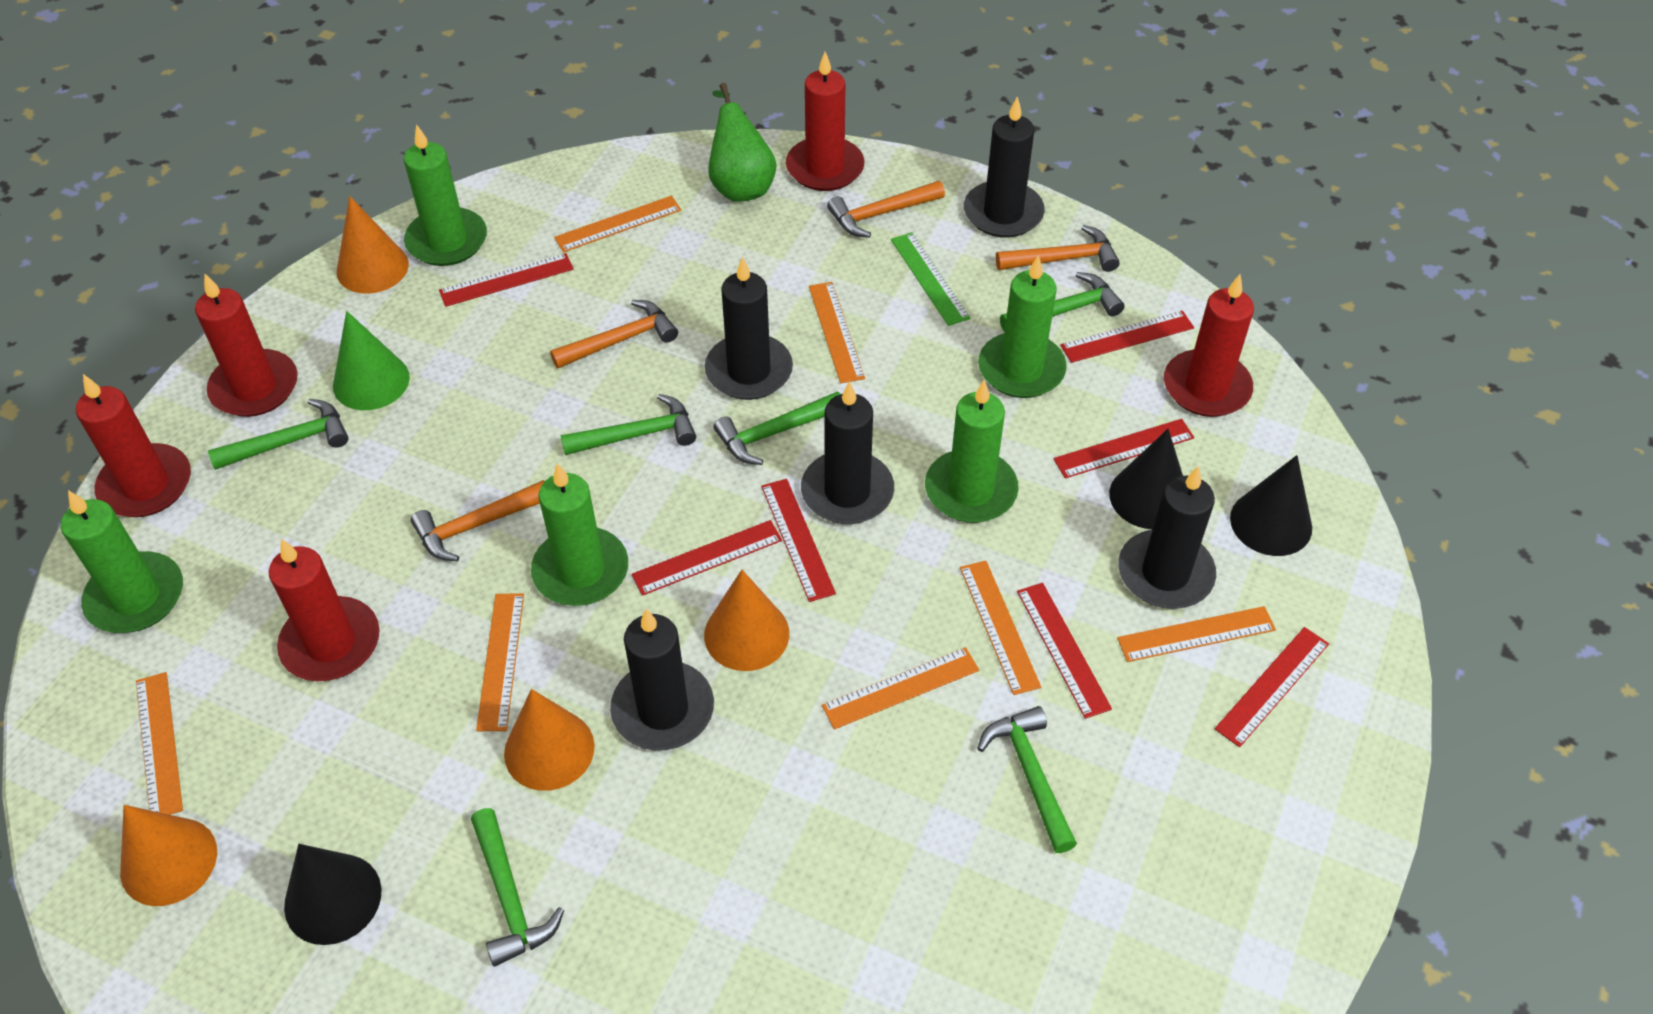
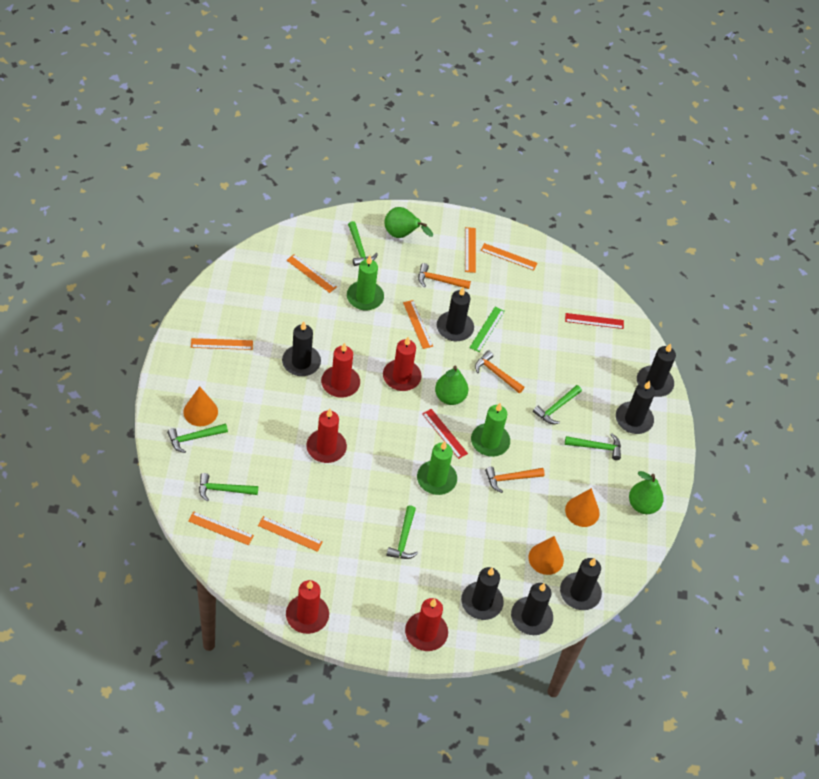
black candle: 5 -> 7
black cone: 3 -> 0
green candle: 5 -> 3
green cone: 1 -> 0
green pear: 1 -> 3
orange cone: 4 -> 3
orange hammer: 4 -> 3
red ruler: 7 -> 2

